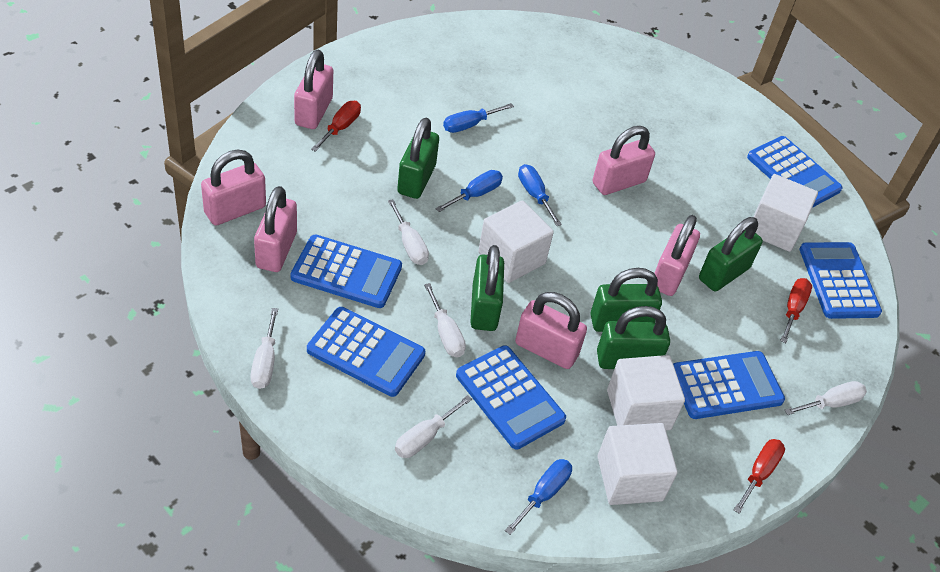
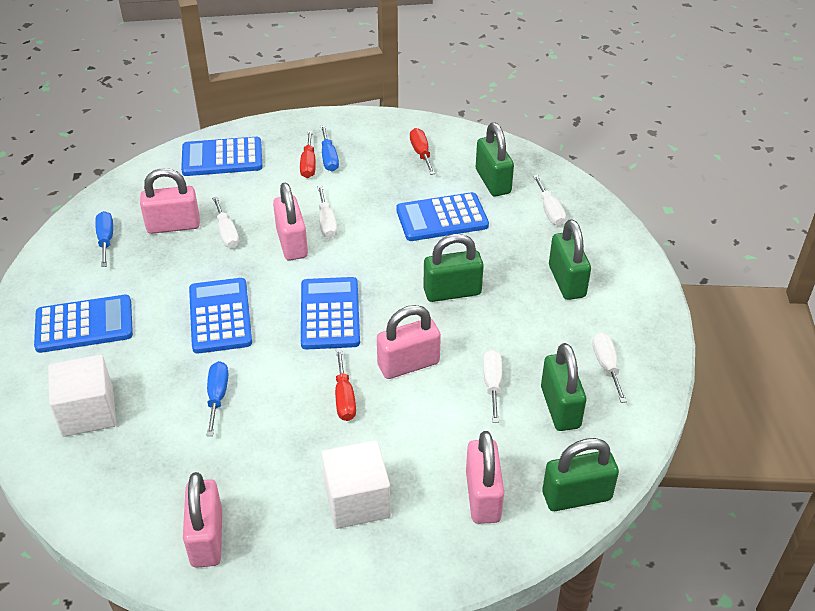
blue calculator: 6 -> 5
blue screwdriver: 4 -> 3
pink padlock: 6 -> 5
white cube: 4 -> 2

